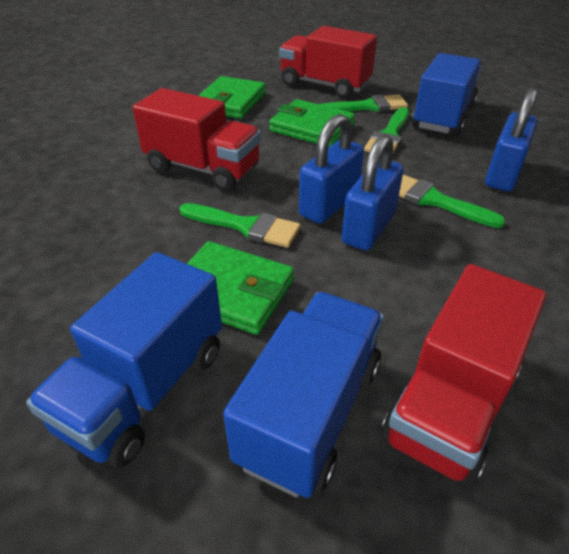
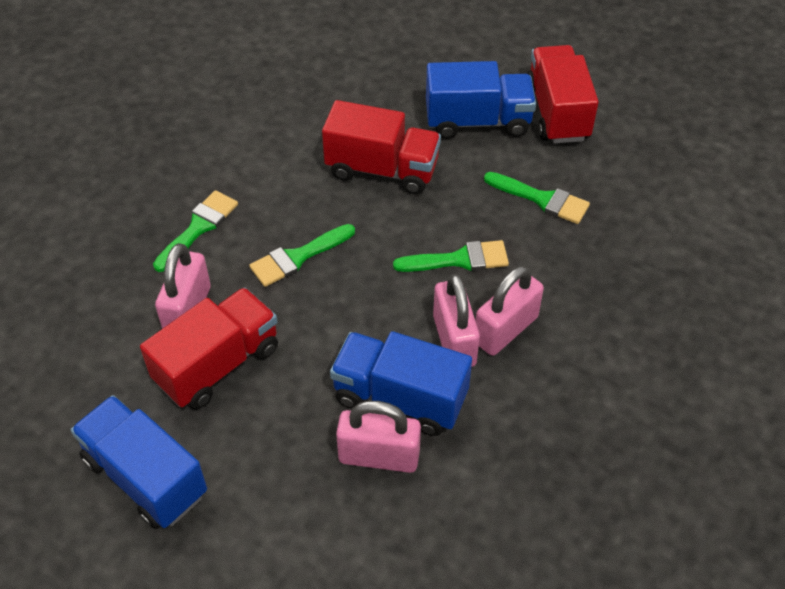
blue padlock: 3 -> 0
green wallet: 3 -> 0
pink padlock: 0 -> 4

